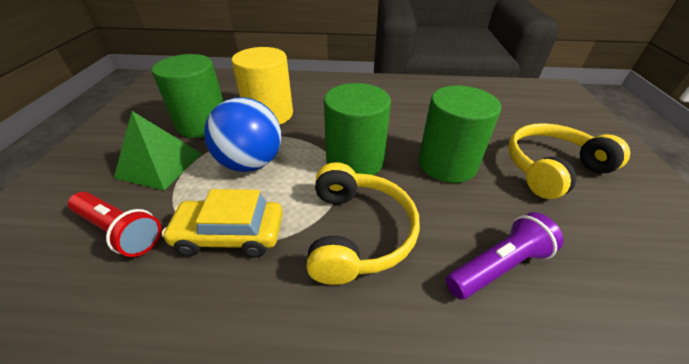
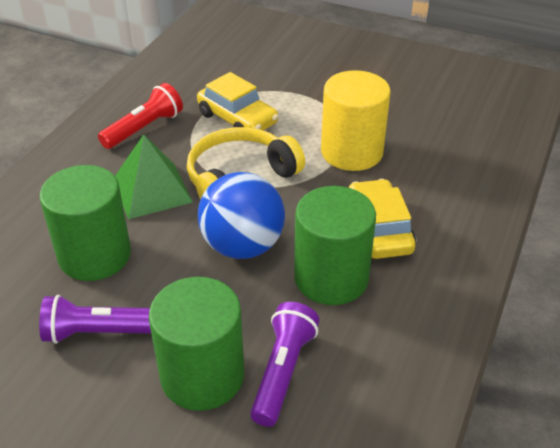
purple flashlight: 1 -> 2
yellow car: 1 -> 2
yellow headphones: 2 -> 1

